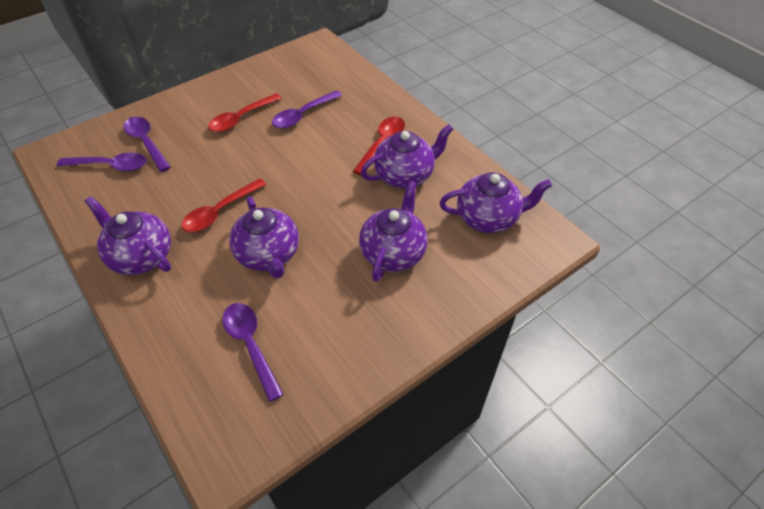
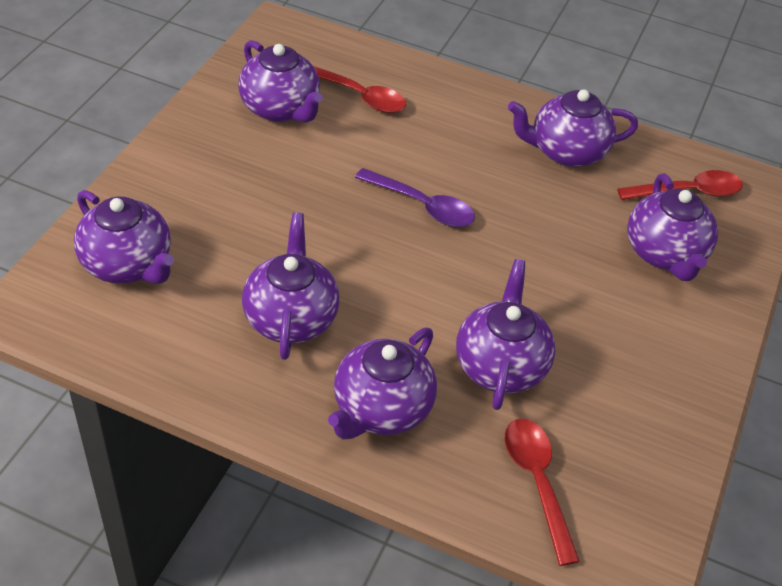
purple spoon: 4 -> 1
purple teapot: 5 -> 7

